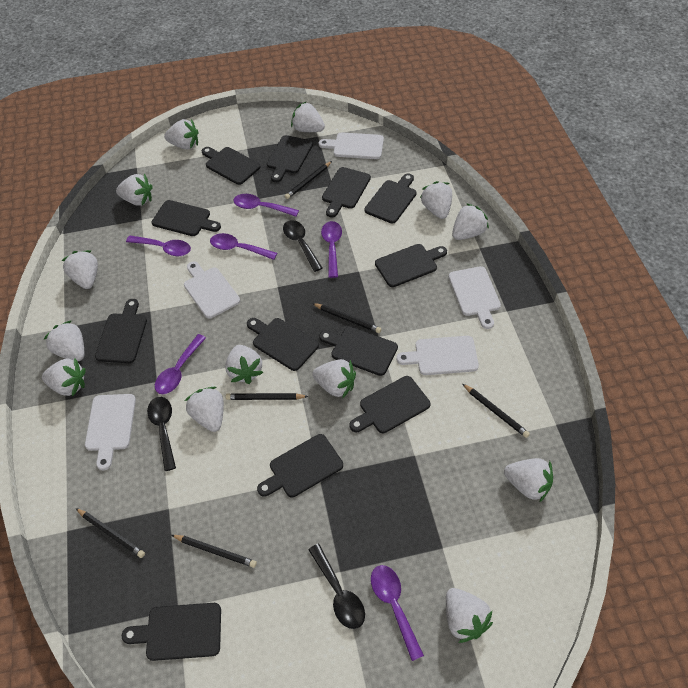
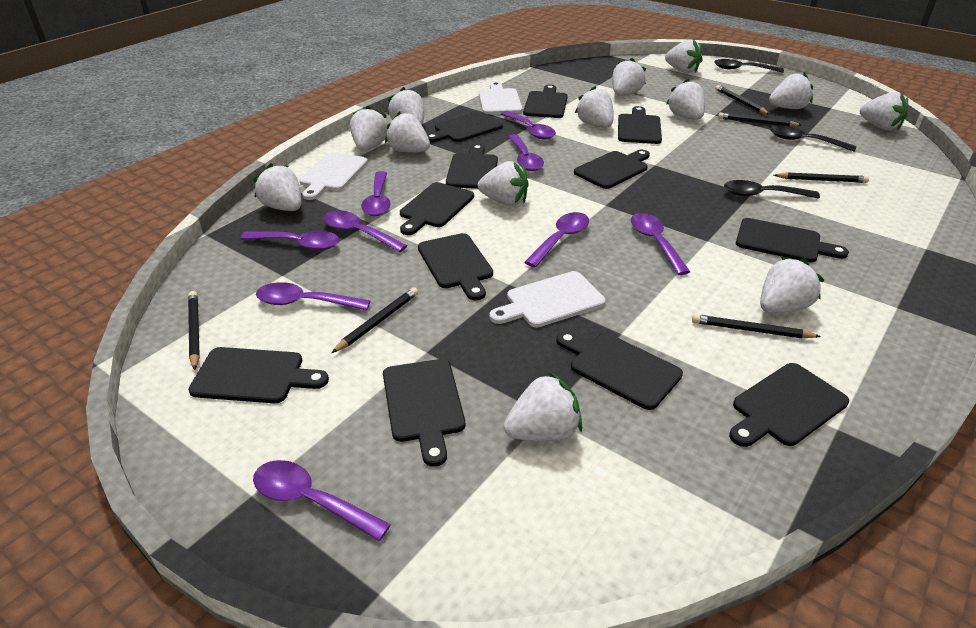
purple spoon: 6 -> 9
white cutting board: 5 -> 3

